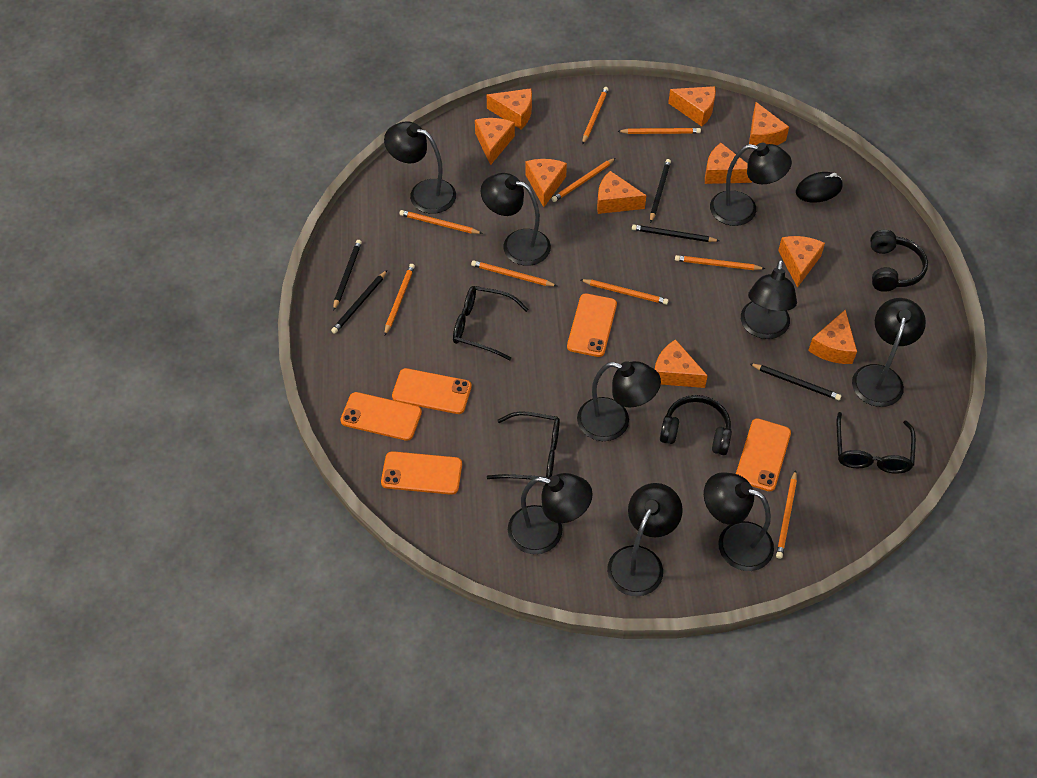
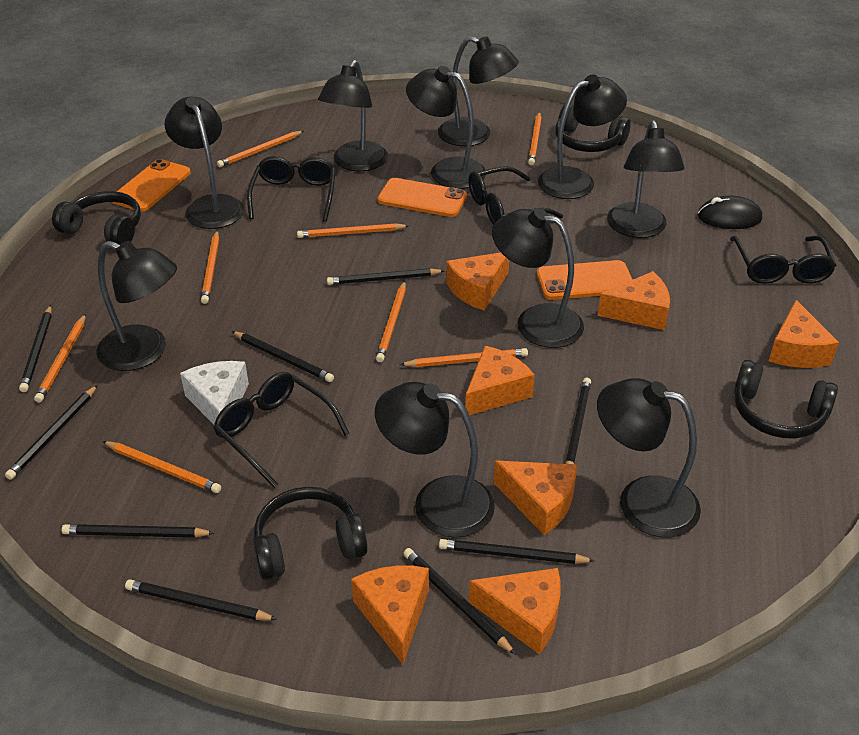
black glasses: 3 -> 4
black headphones: 2 -> 4
black lamp: 9 -> 10
black pencil: 5 -> 9
orange cheese: 10 -> 7
orange pencil: 9 -> 8
orange phone: 5 -> 3
white cheese: 0 -> 1

